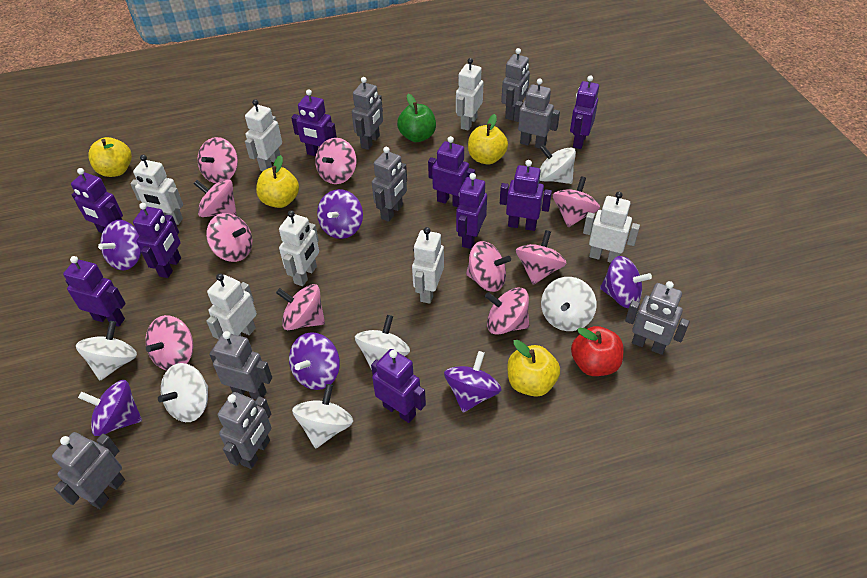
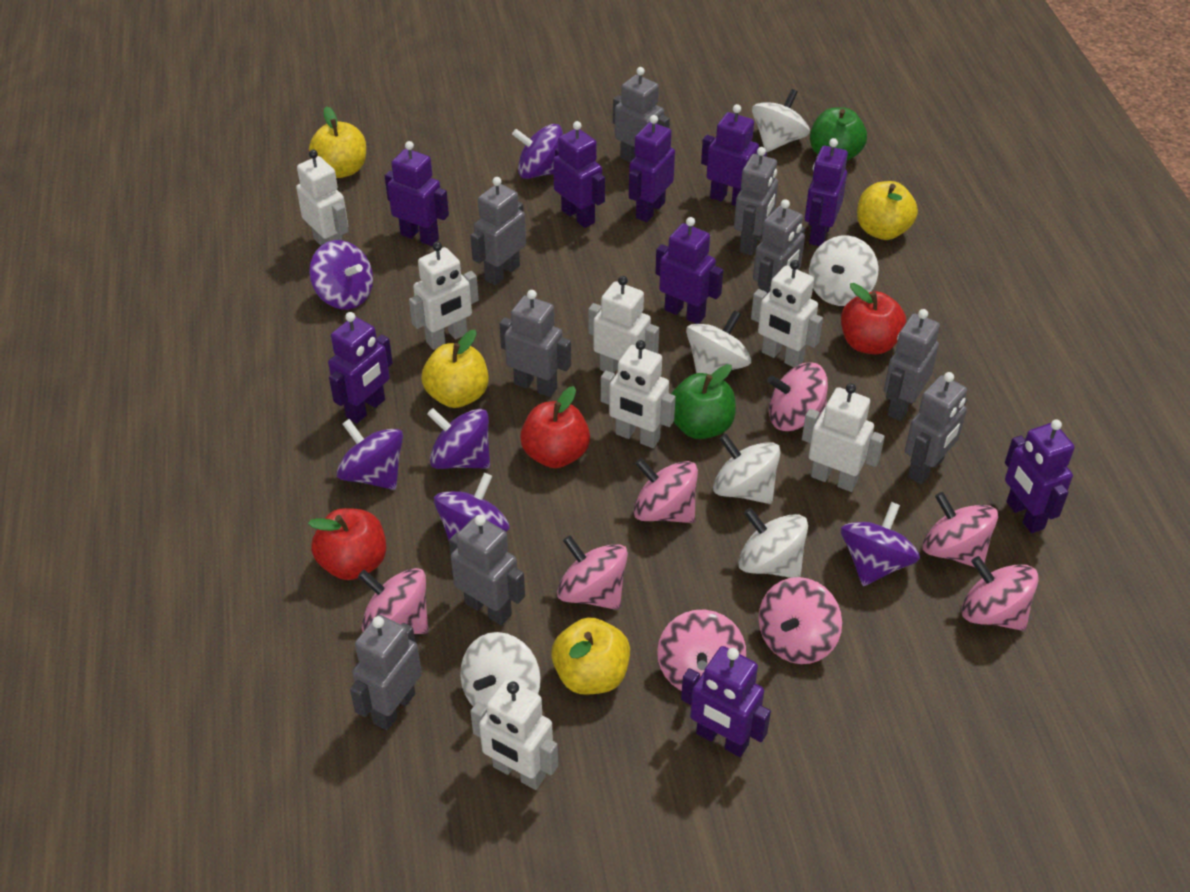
green apple: 1 -> 2
grey robot: 8 -> 9
pink spinning top: 10 -> 8
red apple: 1 -> 3

